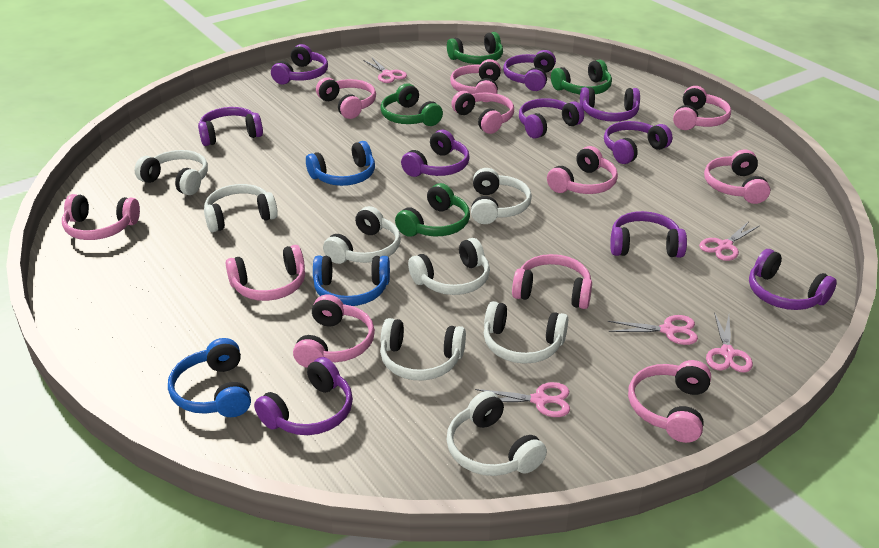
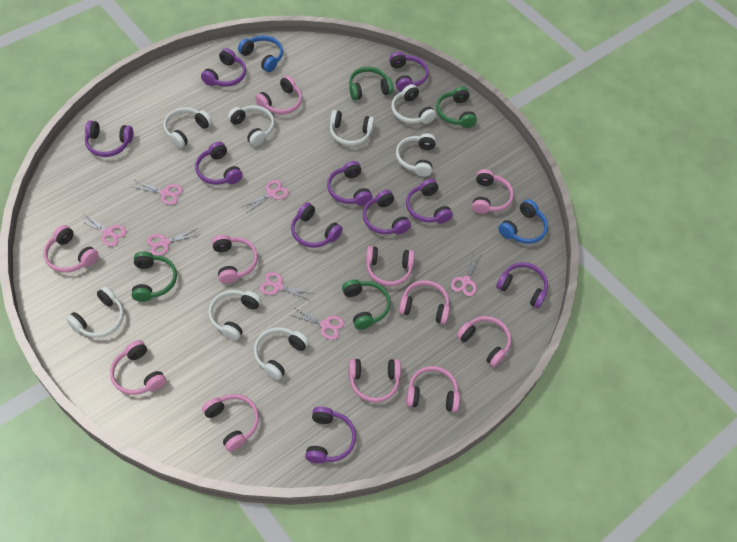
blue headphones: 3 -> 2
pink scissors: 5 -> 7

